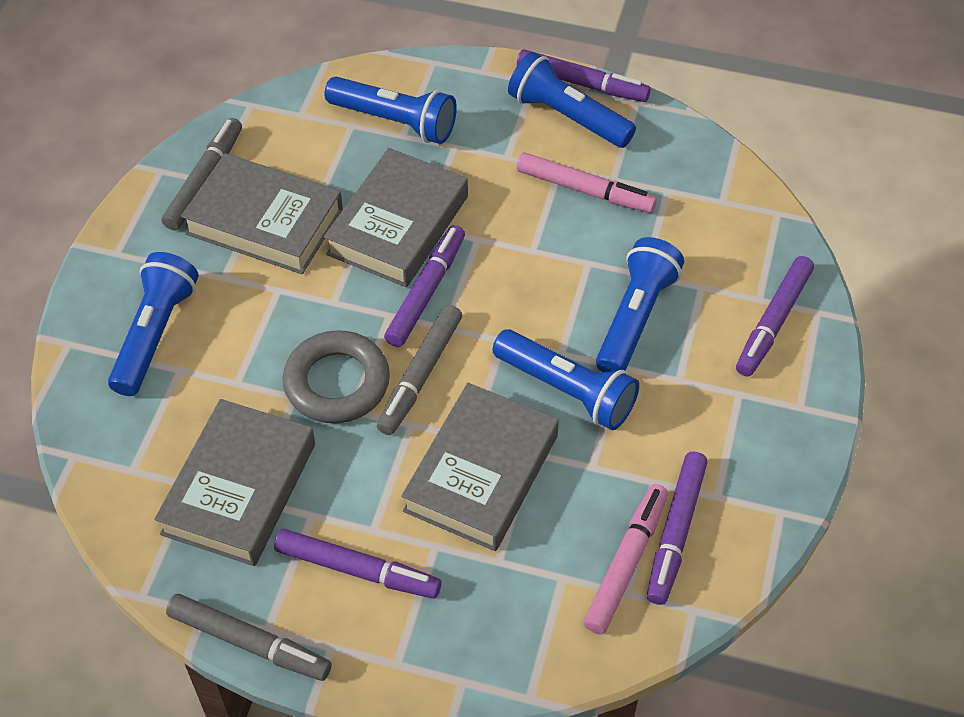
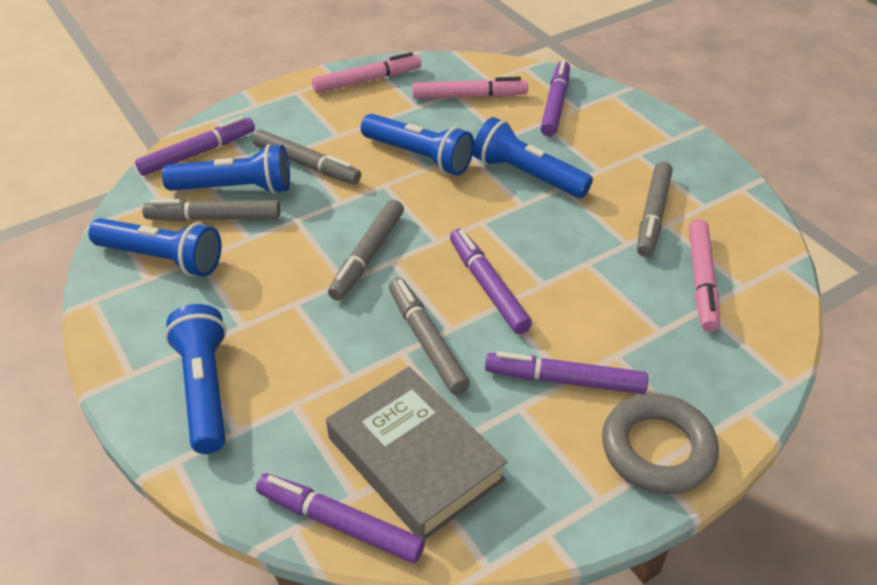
grey book: 4 -> 1
grey marker: 3 -> 5
pink marker: 2 -> 3

